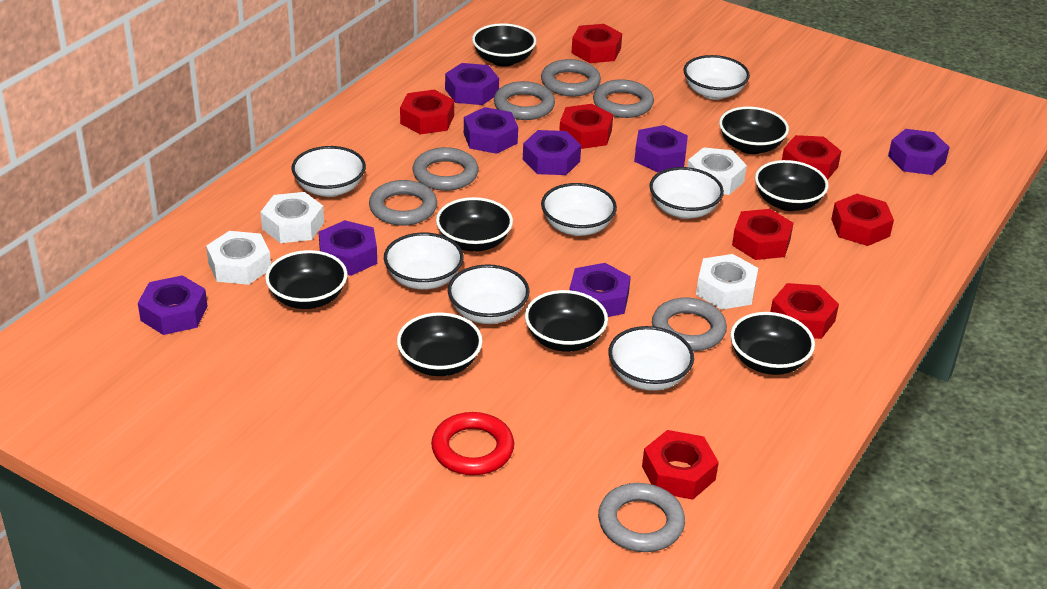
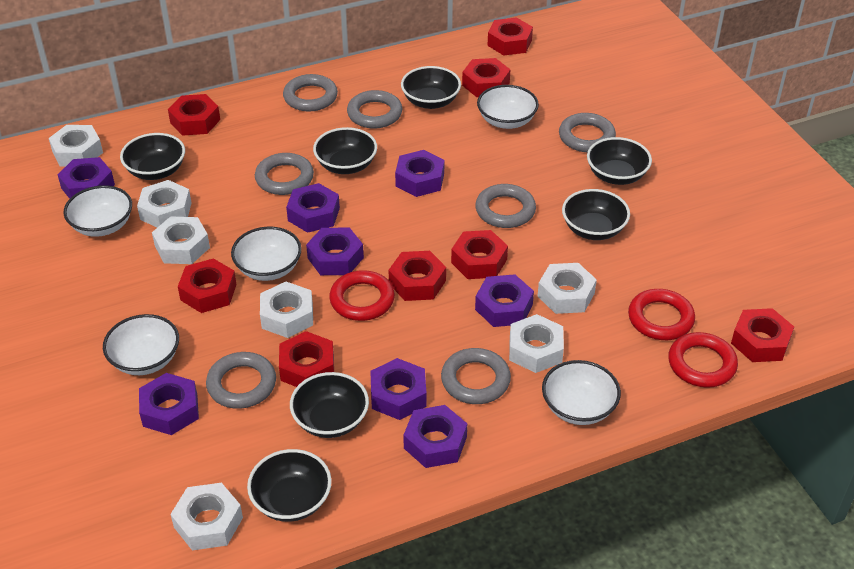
black bowl: 8 -> 7
red ring: 1 -> 3
white bowl: 7 -> 5
white nut: 4 -> 7

